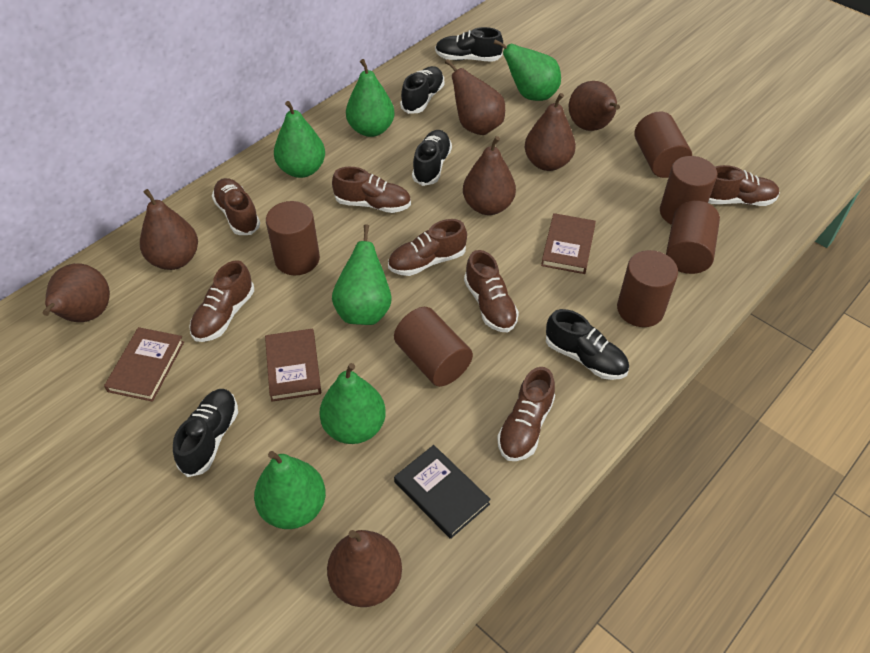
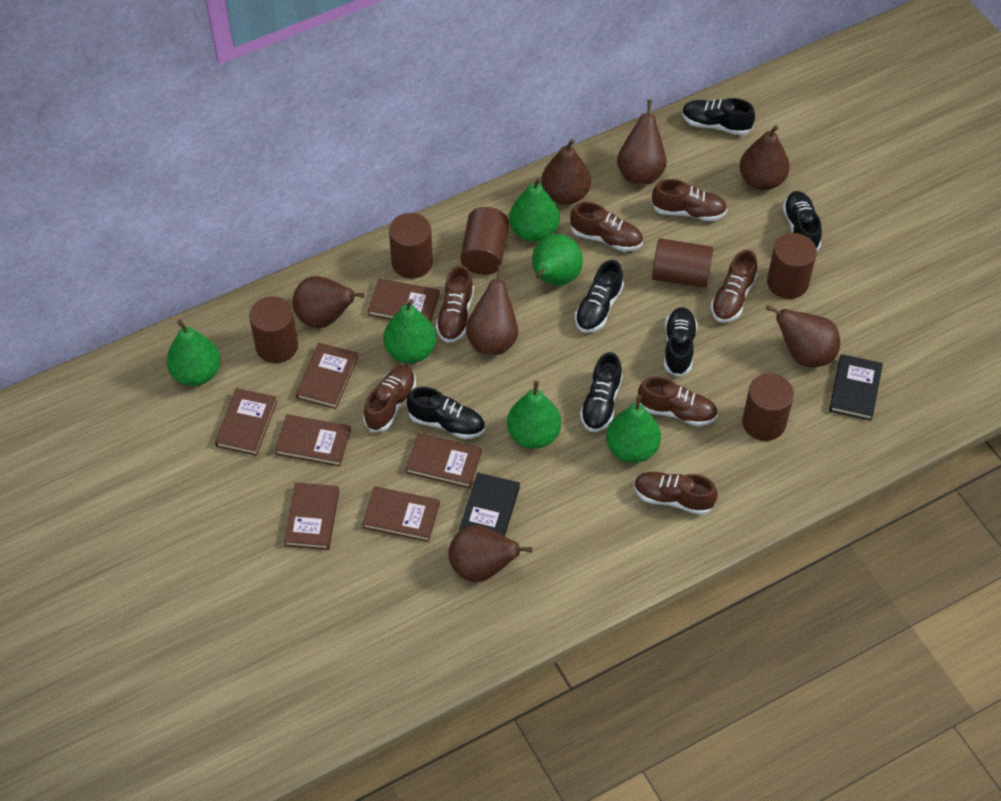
black book: 1 -> 2
black shoe: 5 -> 6
brown book: 3 -> 7

